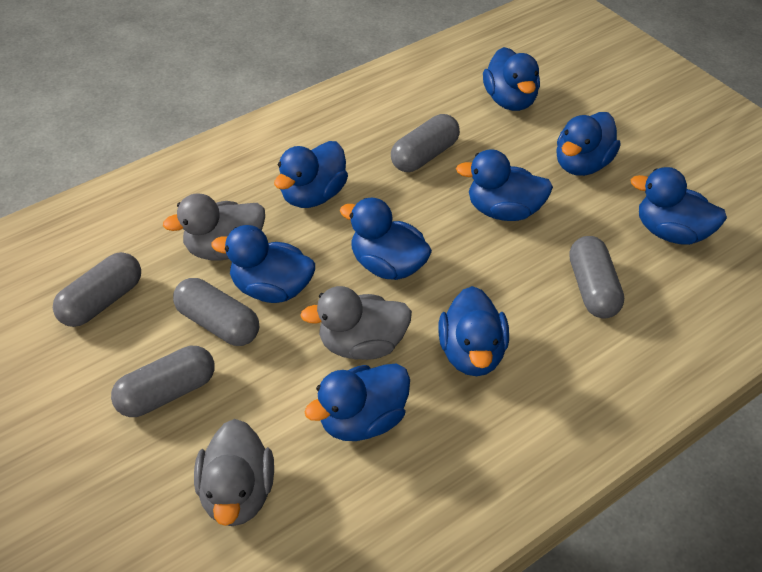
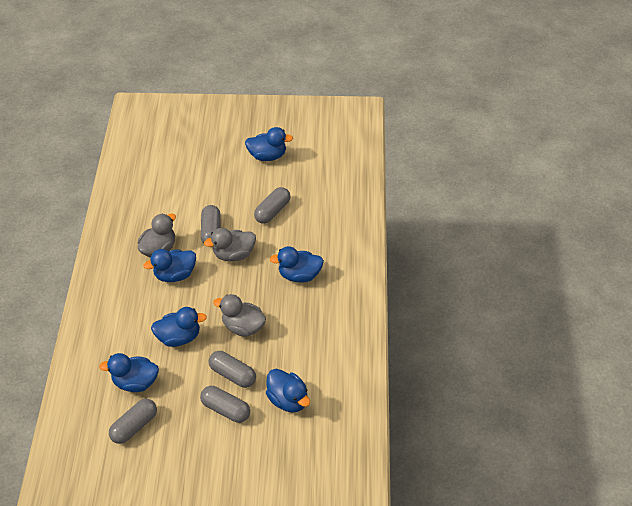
blue duck: 9 -> 6

